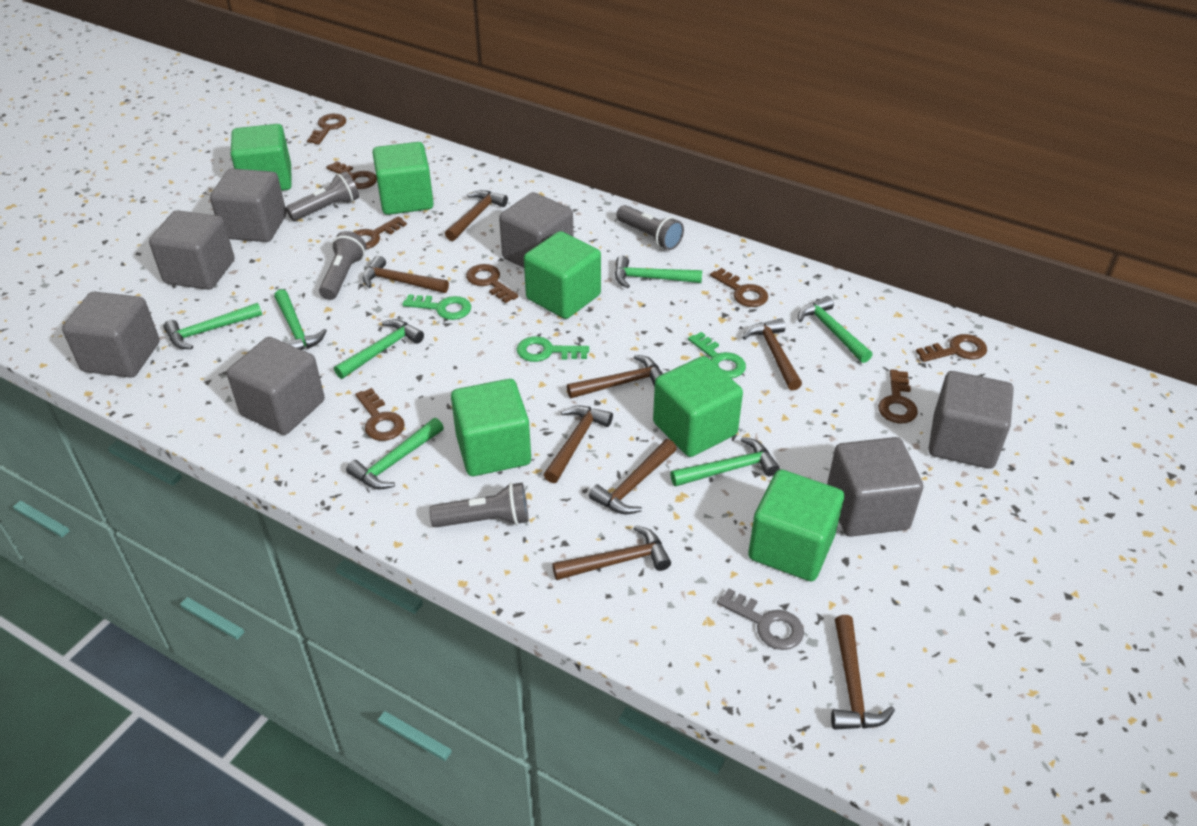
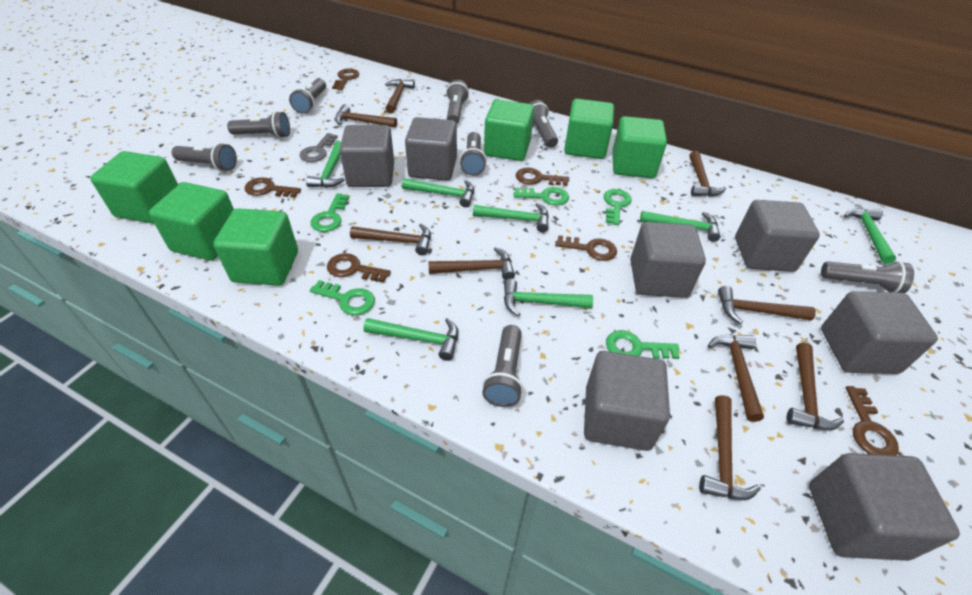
brown hammer: 8 -> 9
brown key: 8 -> 6
green key: 3 -> 5
grey flashlight: 4 -> 8

